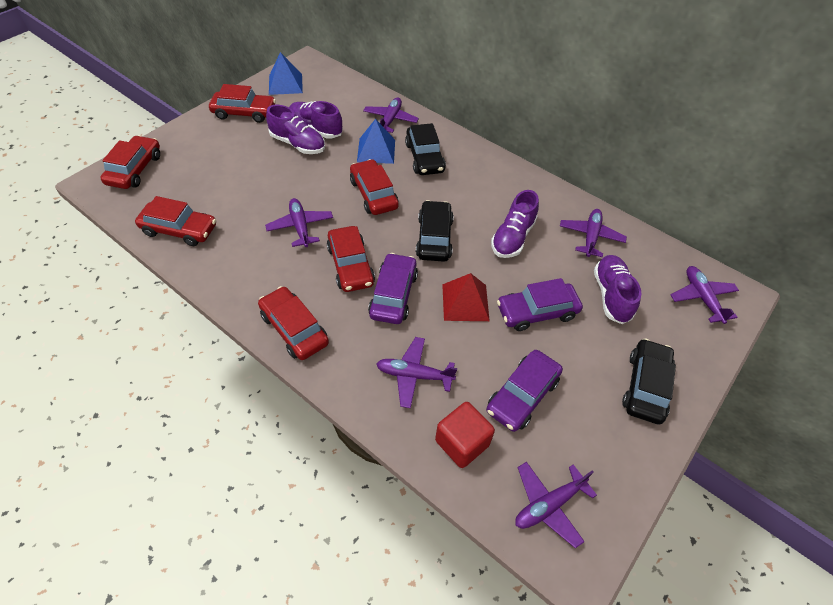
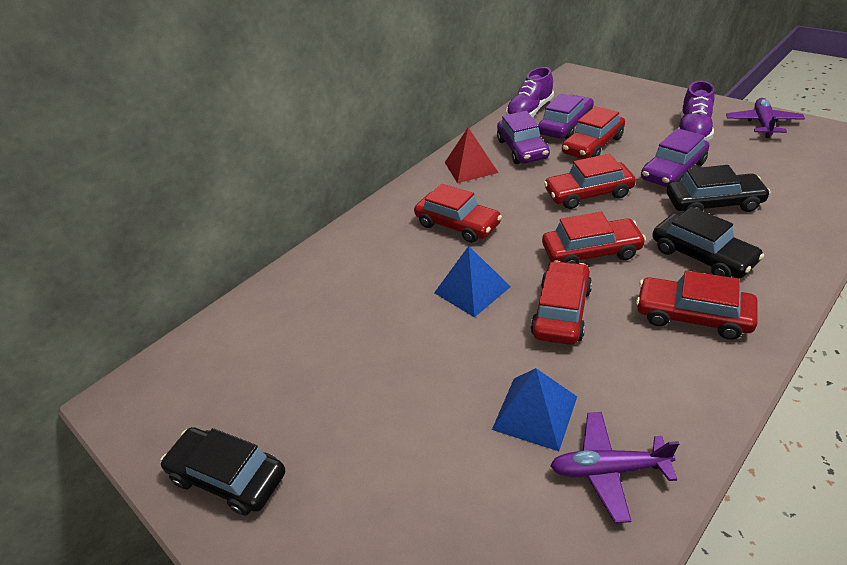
purple plane: 6 -> 2
purple shoe: 4 -> 2
red cube: 1 -> 0

